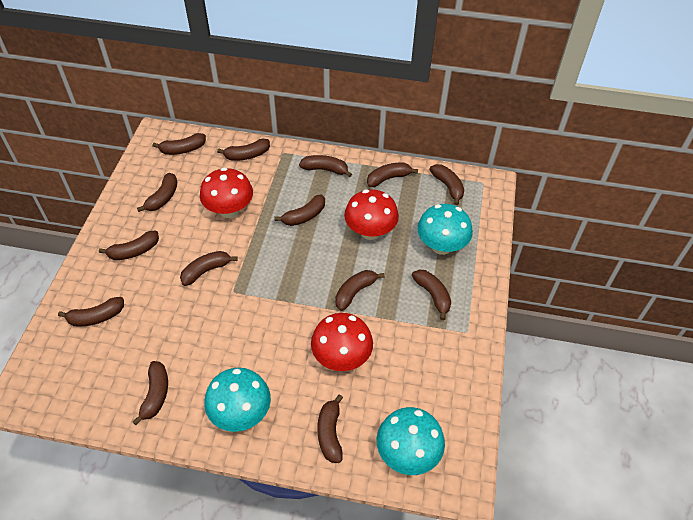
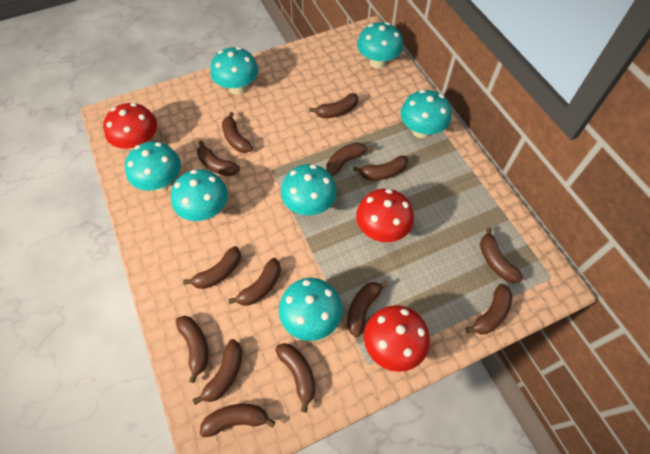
turquoise mushroom: 3 -> 7

